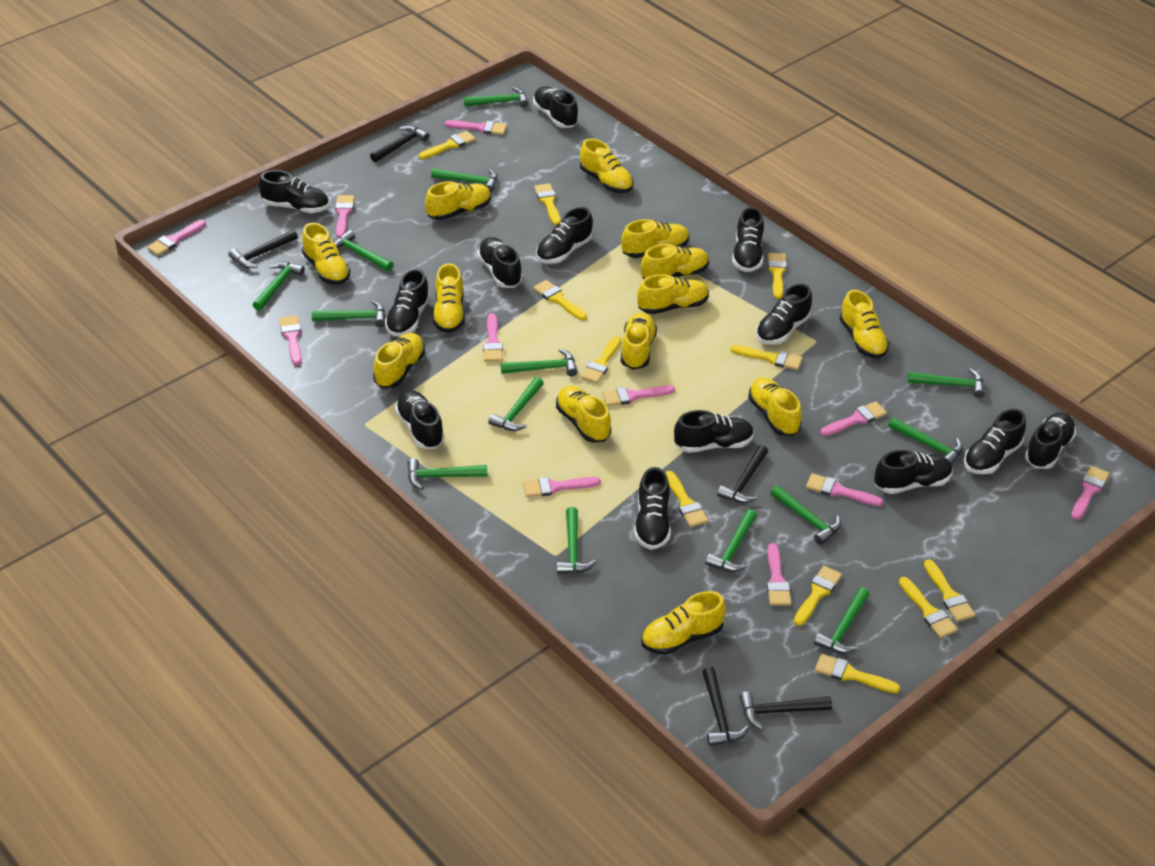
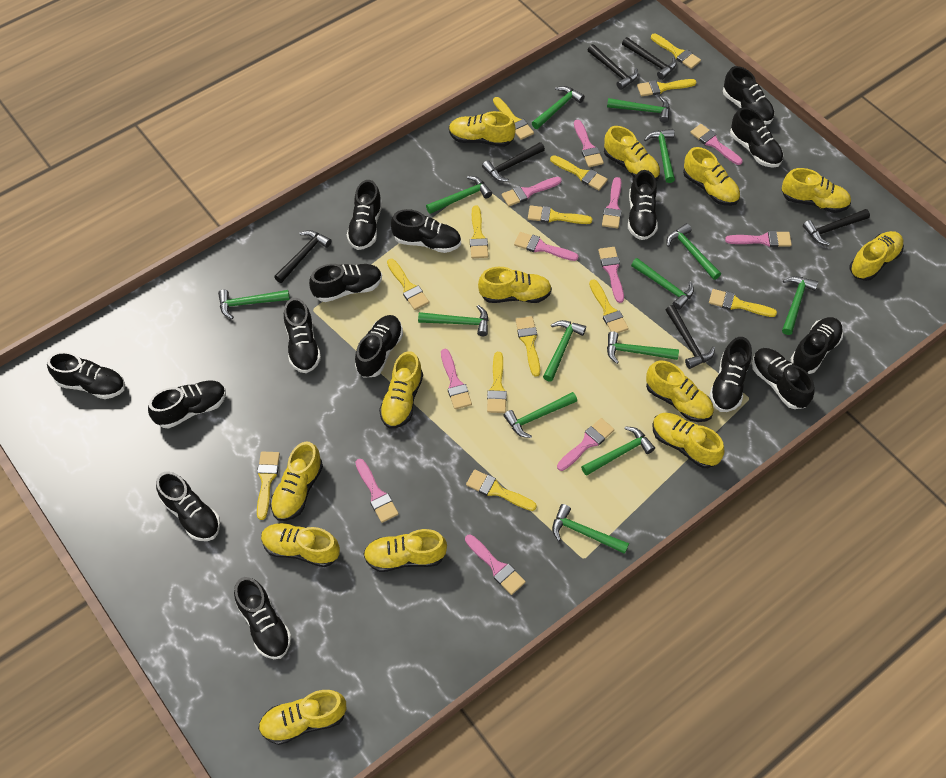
black hammer: 5 -> 6
black shoe: 13 -> 15
yellow brush: 11 -> 13

